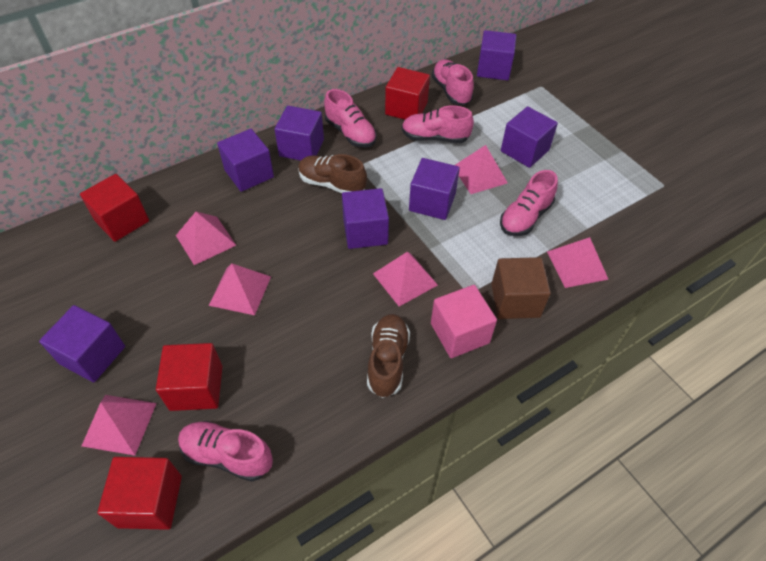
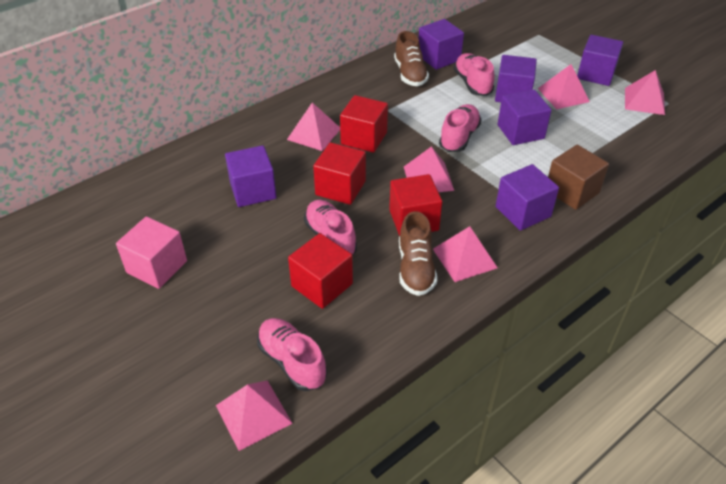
pink shoe: 5 -> 4
purple cube: 7 -> 6

